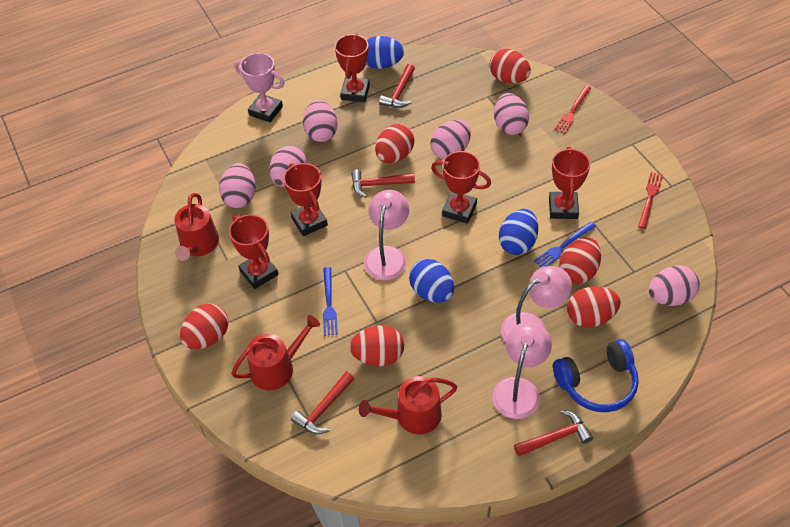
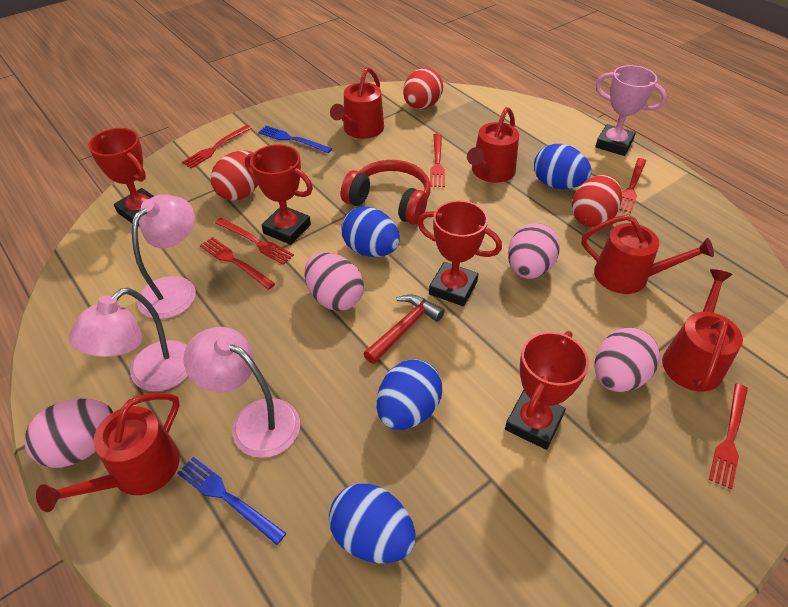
blue egg: 3 -> 4
blue headphones: 1 -> 0
pink egg: 6 -> 4
red egg: 6 -> 3
red fork: 2 -> 6
red hammer: 4 -> 1
red headphones: 0 -> 1
red trophy: 5 -> 4
red watering can: 3 -> 5

